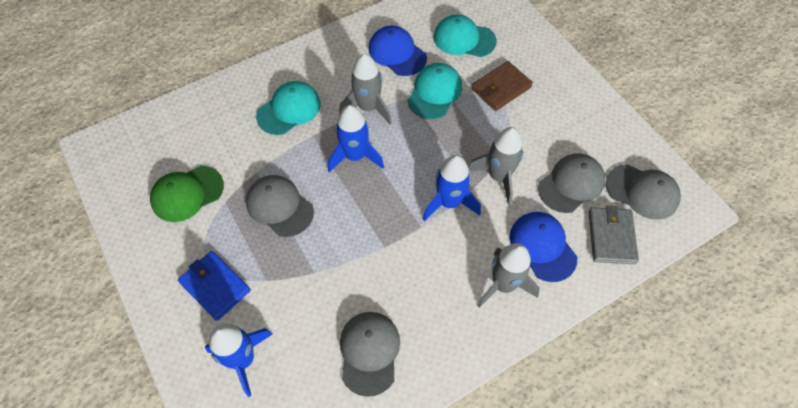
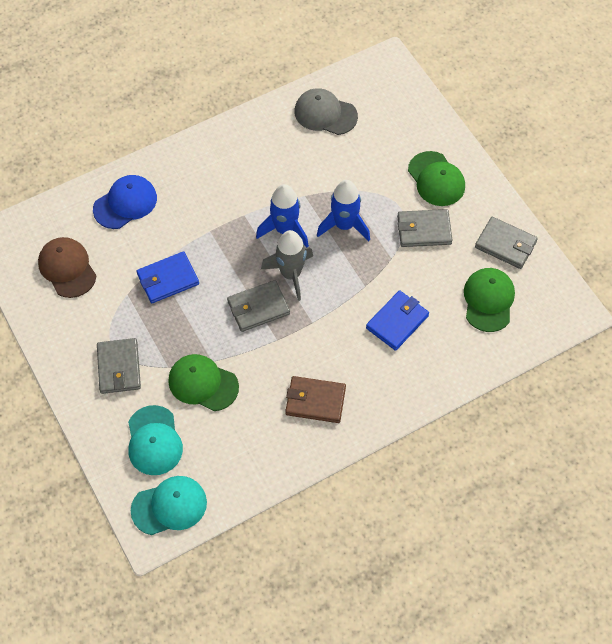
blue cap: 2 -> 1
blue rocket: 3 -> 2
blue wallet: 1 -> 2
brown cap: 0 -> 1
green cap: 1 -> 3
grey cap: 4 -> 1
grey rocket: 3 -> 1
grey wallet: 1 -> 4
turquoise cap: 3 -> 2

